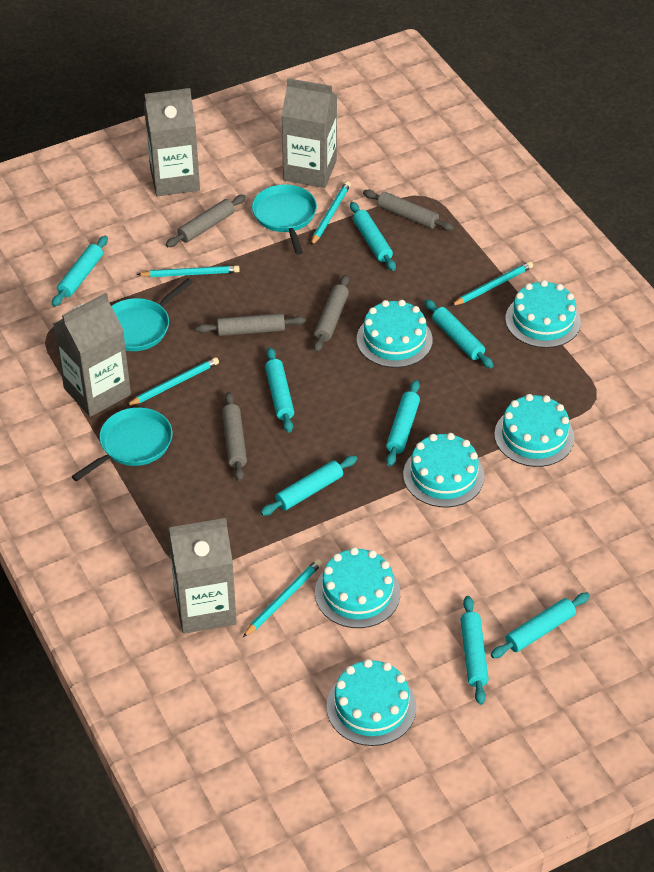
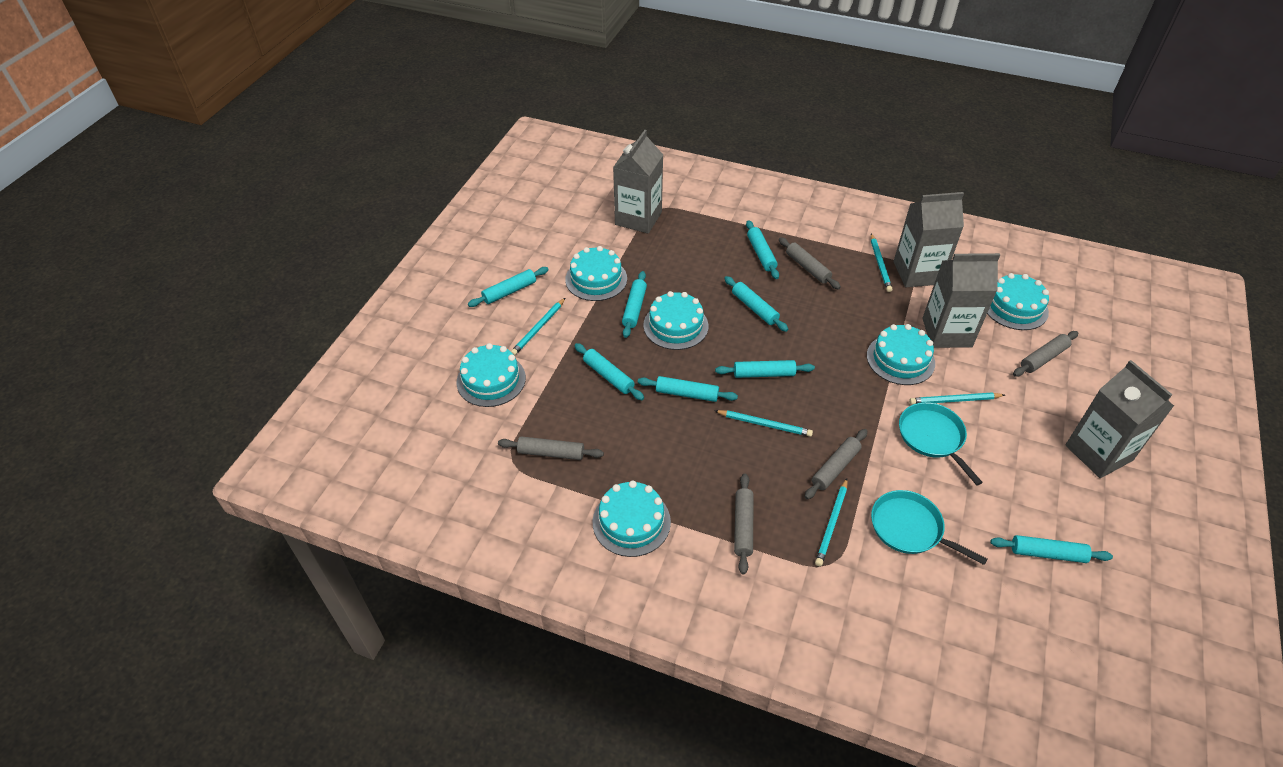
turquoise pan: 3 -> 2

